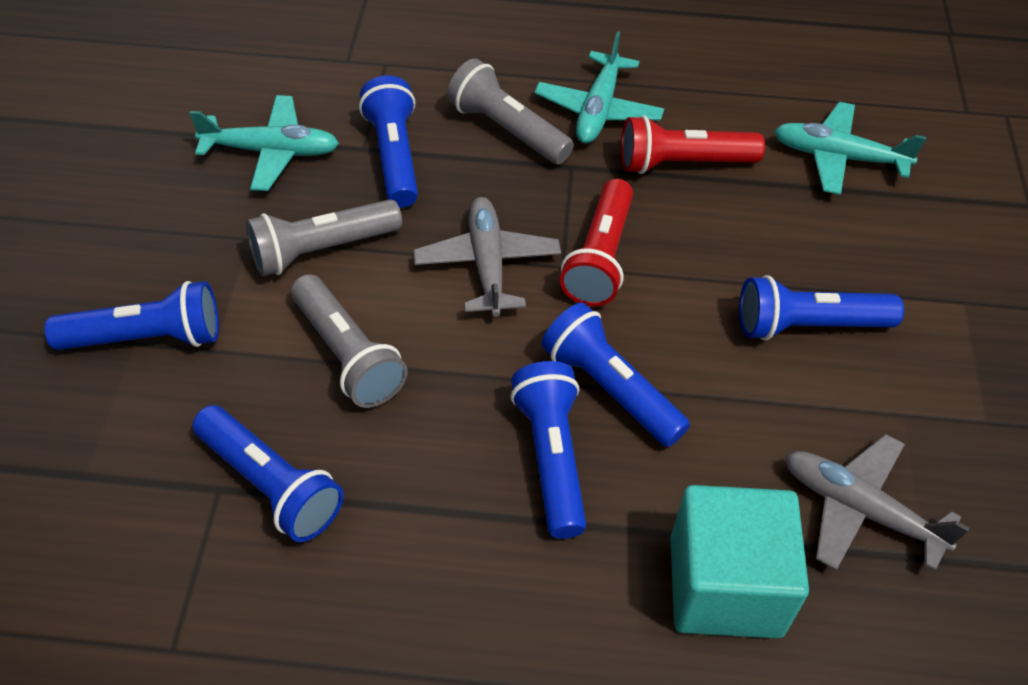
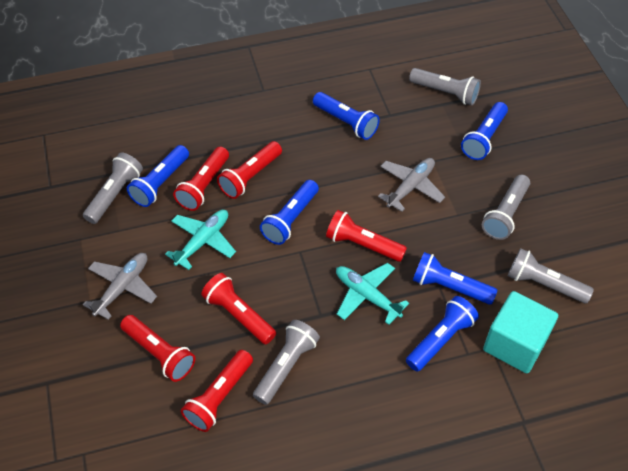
grey flashlight: 3 -> 5
red flashlight: 2 -> 6
turquoise plane: 3 -> 2

